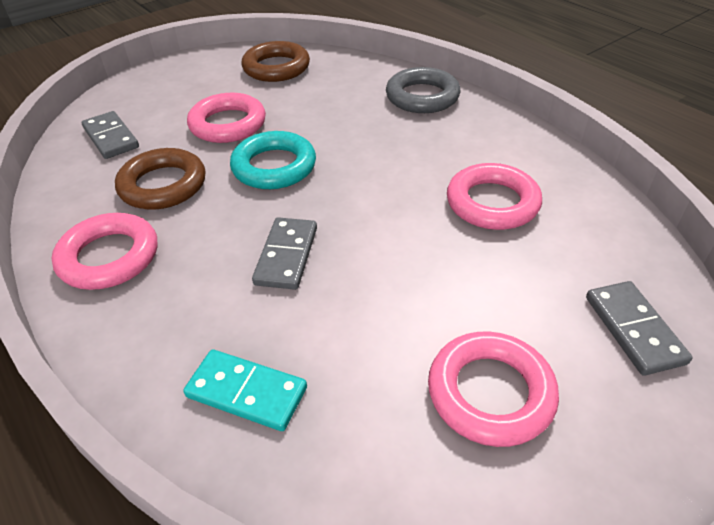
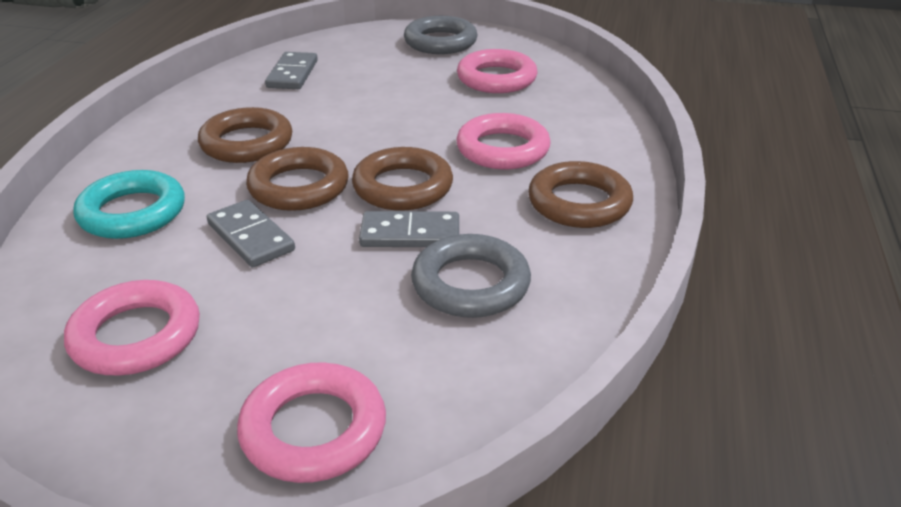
brown ring: 2 -> 4
grey ring: 1 -> 2
turquoise domino: 1 -> 0

